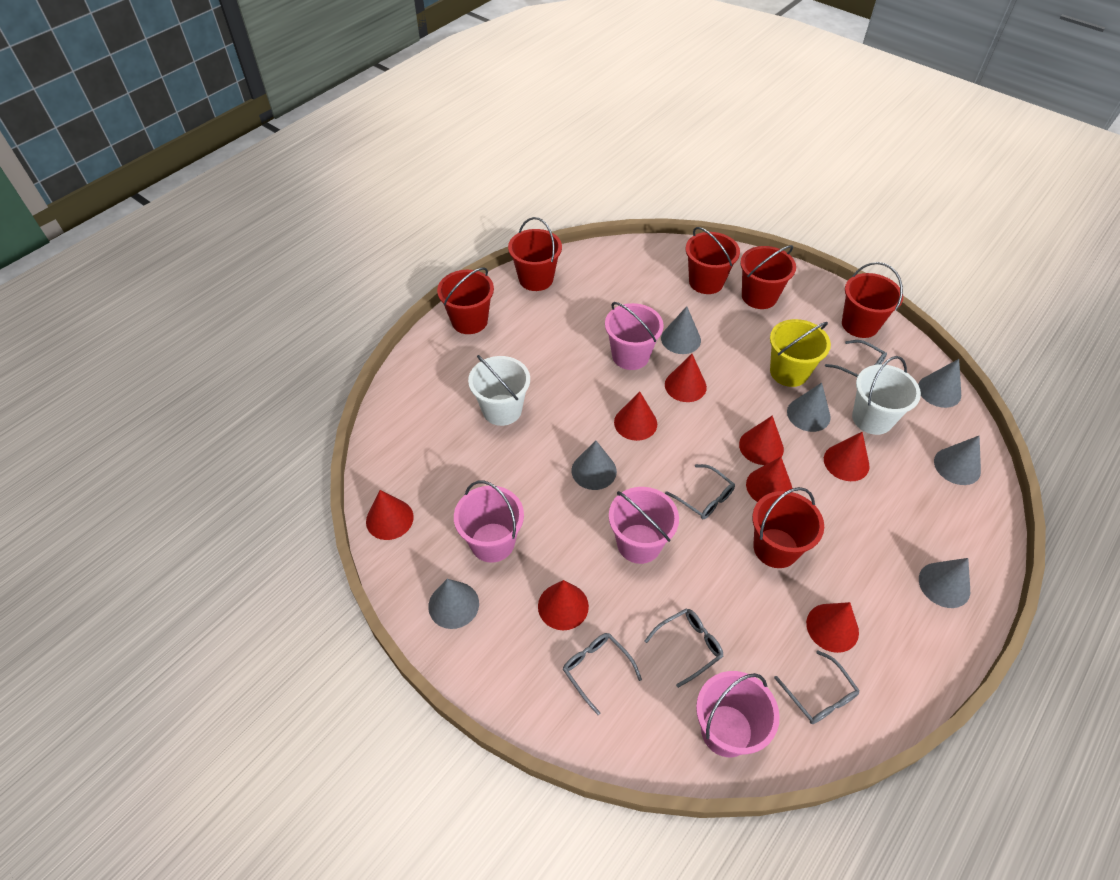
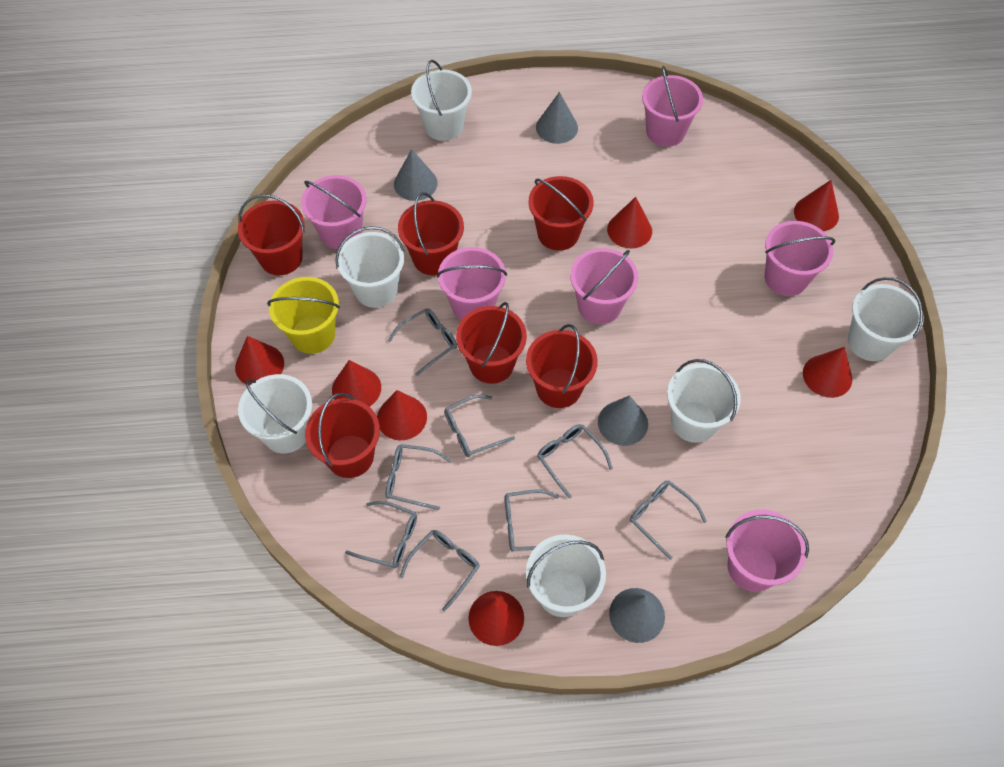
grey cone: 7 -> 4
grey glasses: 5 -> 8
pink bucket: 4 -> 6
red cone: 8 -> 7
white bucket: 2 -> 6

